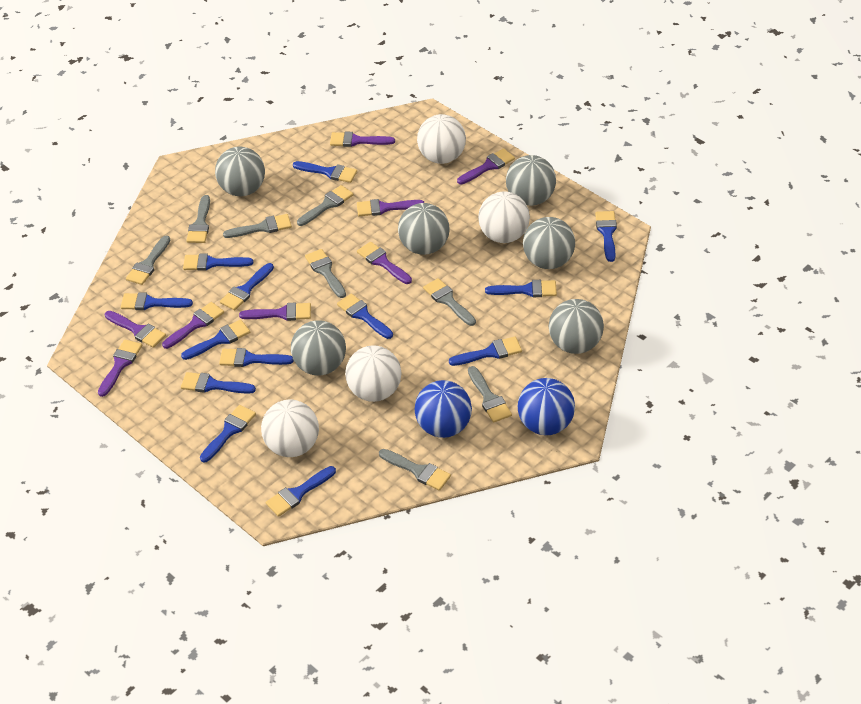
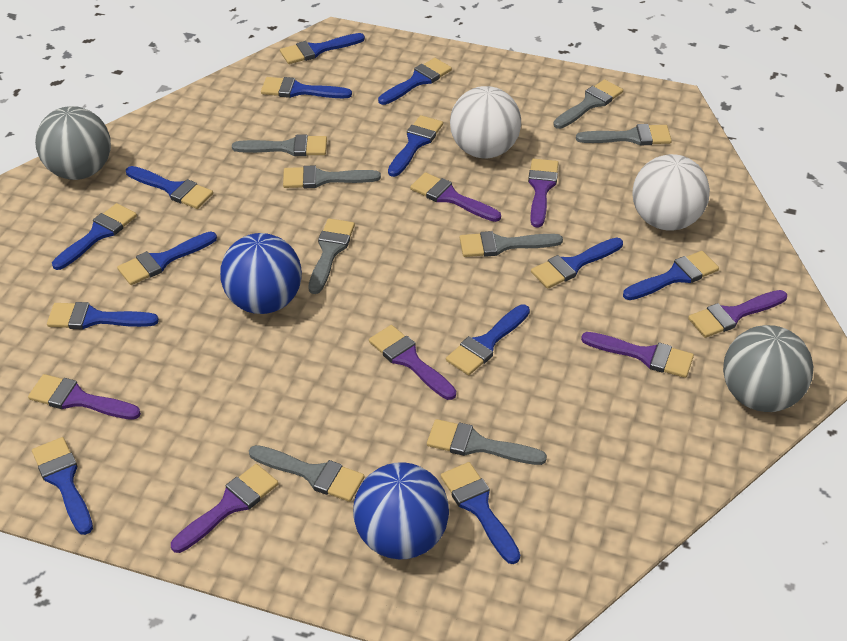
grey ball: 6 -> 2
purple brush: 8 -> 7
white ball: 4 -> 2

